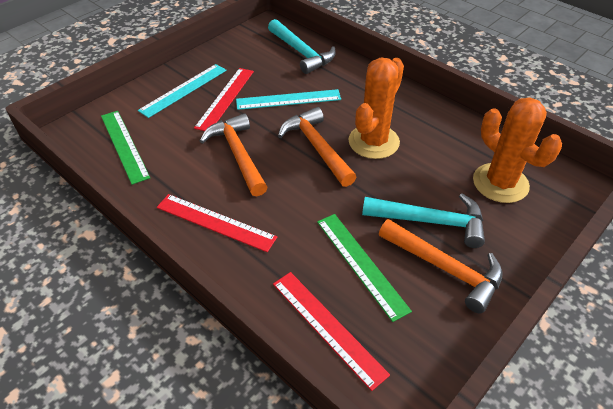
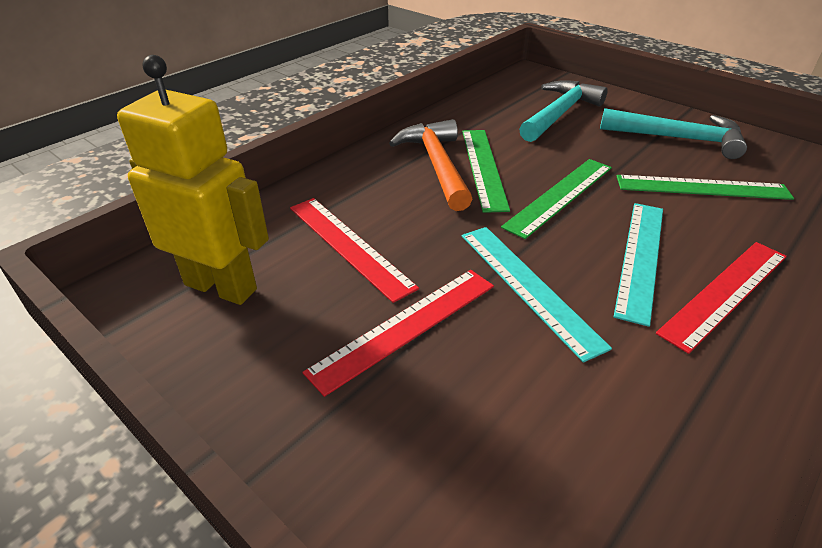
green ruler: 2 -> 3
orange cactus: 2 -> 0
orange hammer: 3 -> 1
yellow robot: 0 -> 1

